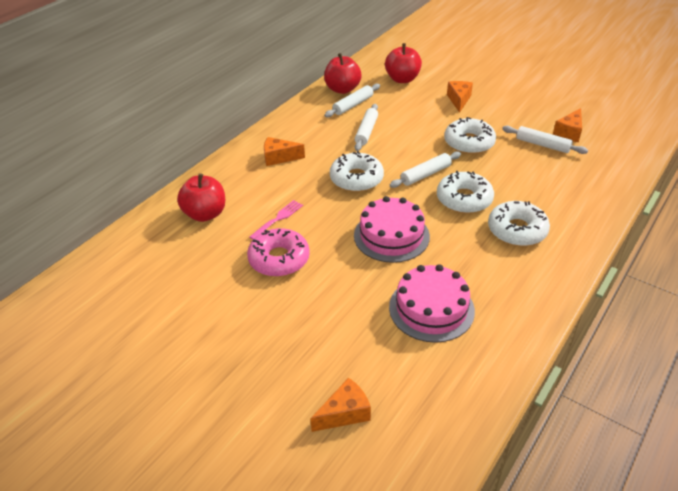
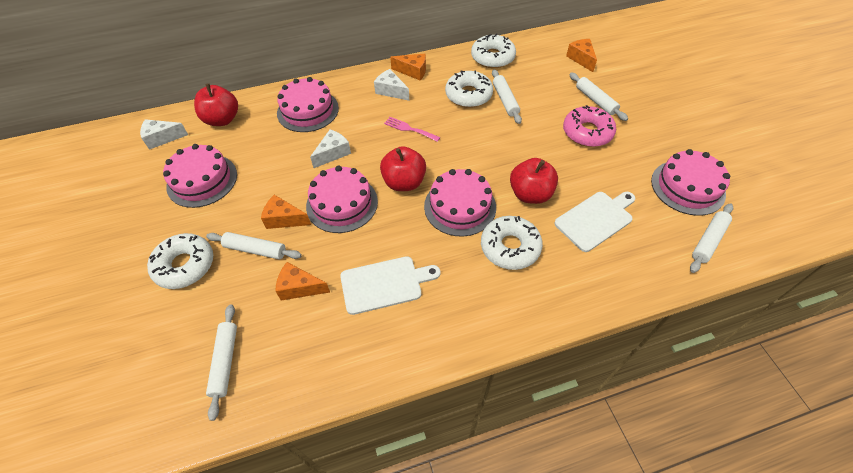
pink cake: 2 -> 5
white cheese: 0 -> 3
white cutting board: 0 -> 2
white rolling pin: 4 -> 5

